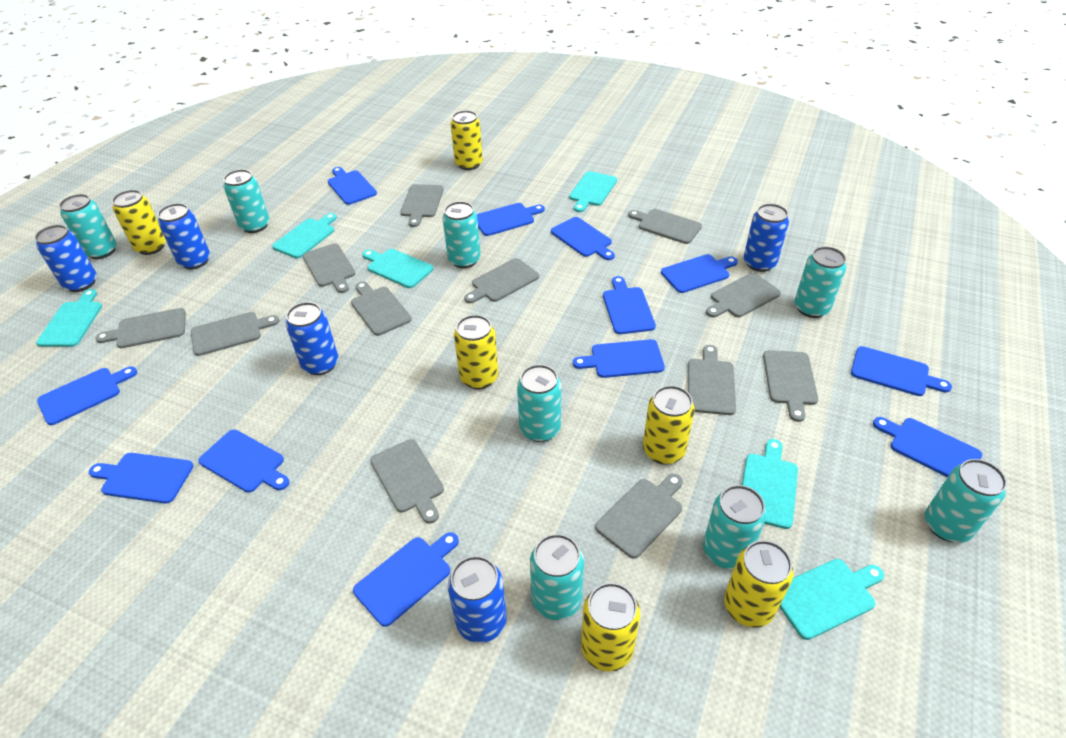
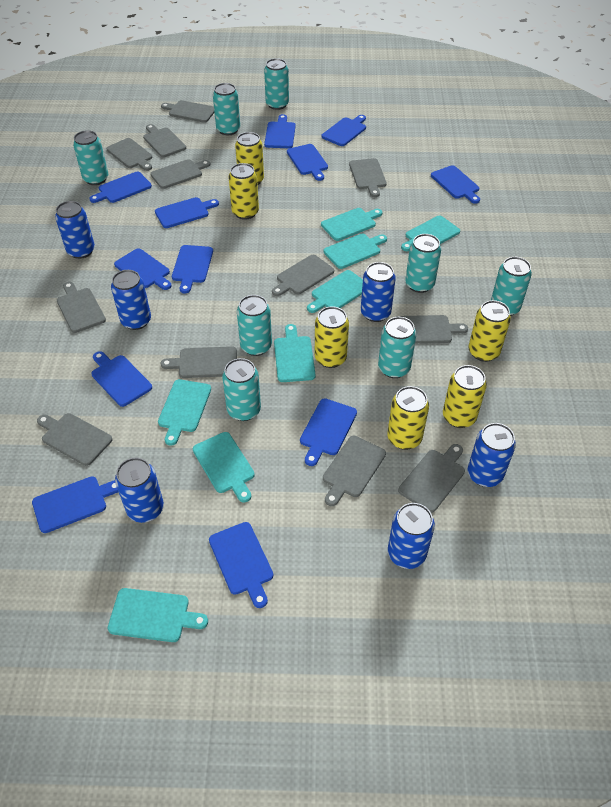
blue can: 5 -> 6
turquoise cutting board: 6 -> 8

